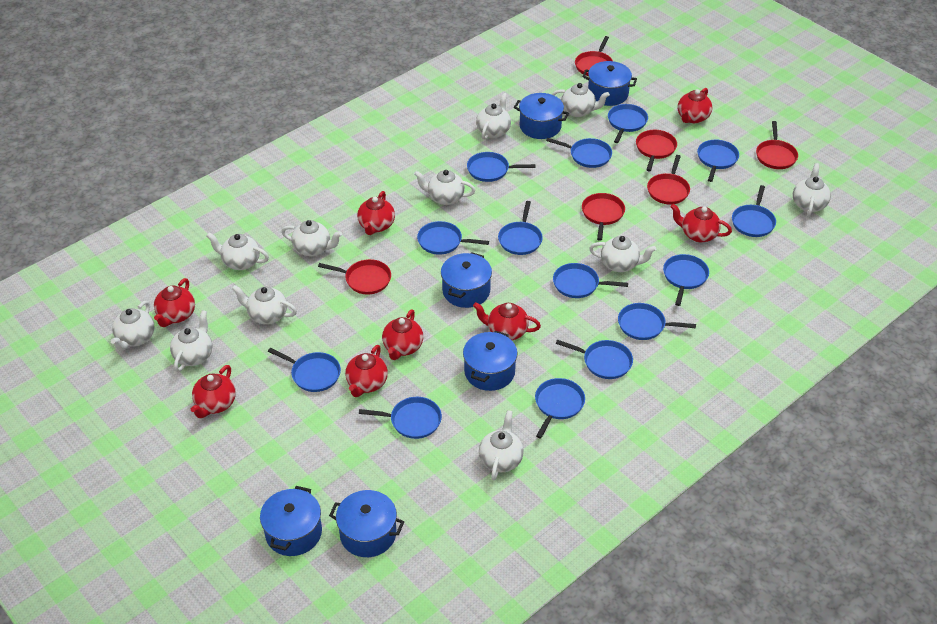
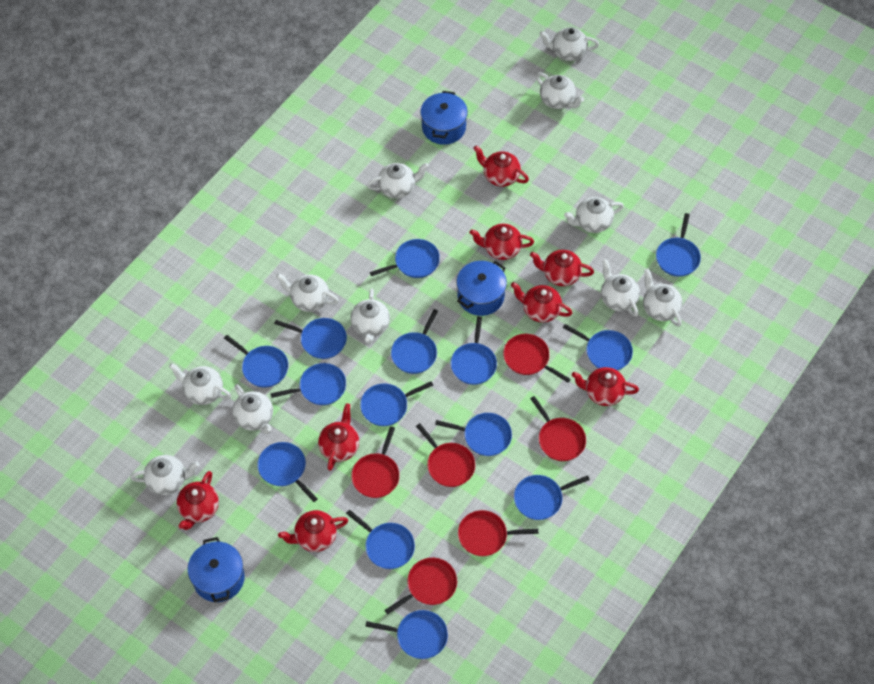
blue pot: 6 -> 3

